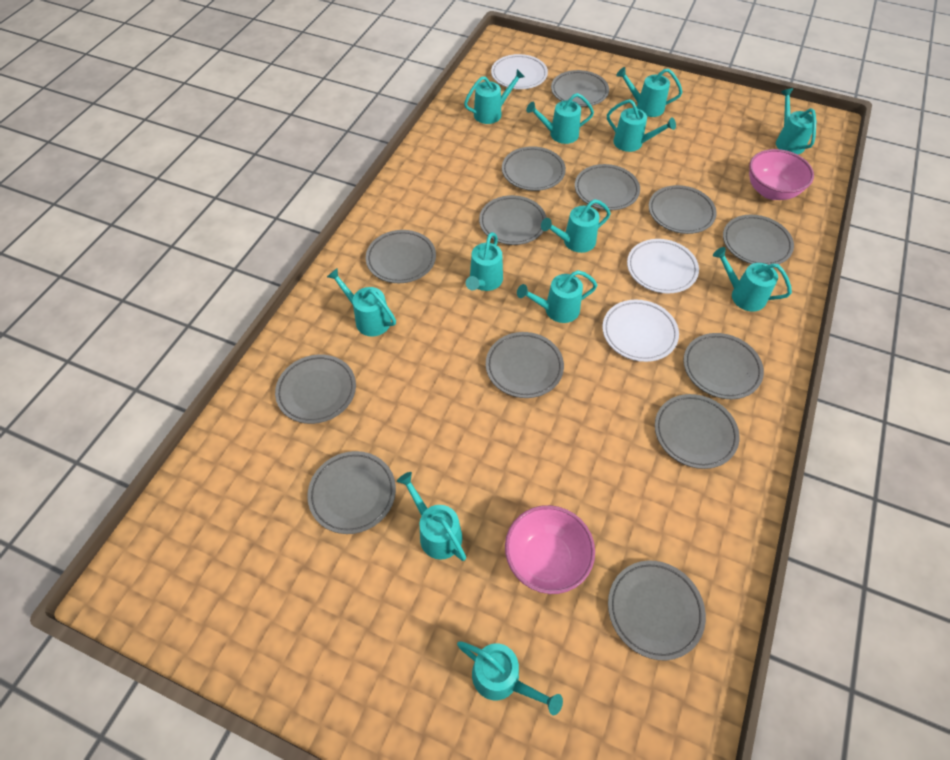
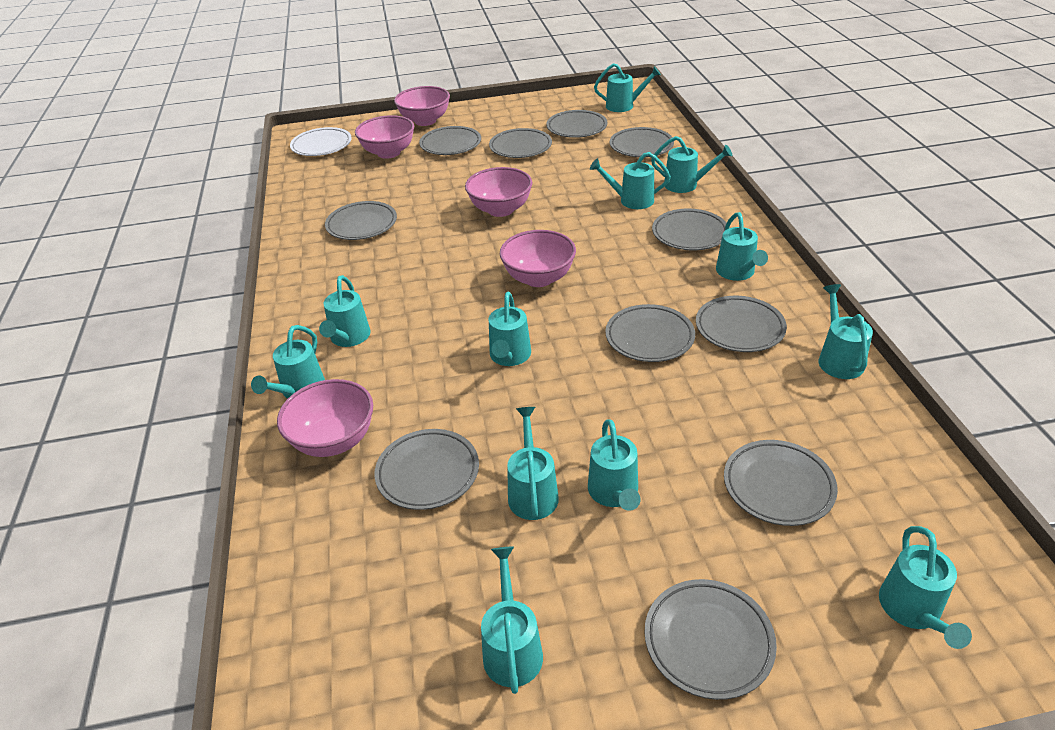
grey plate: 13 -> 11
pink bowl: 2 -> 5
white plate: 3 -> 1

